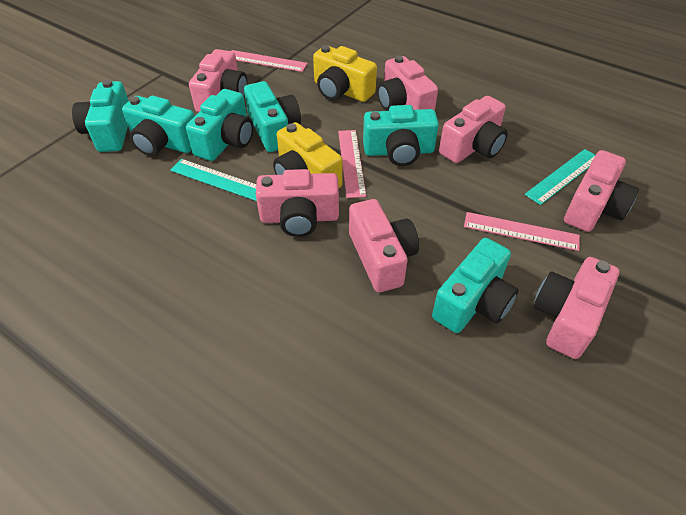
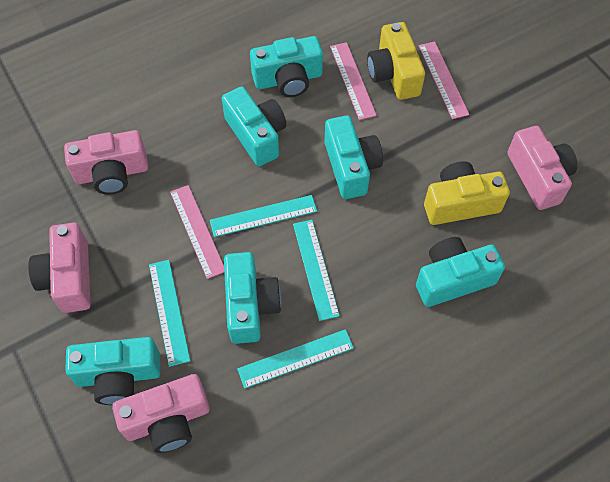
pink camera: 7 -> 4
turquoise ruler: 2 -> 4

